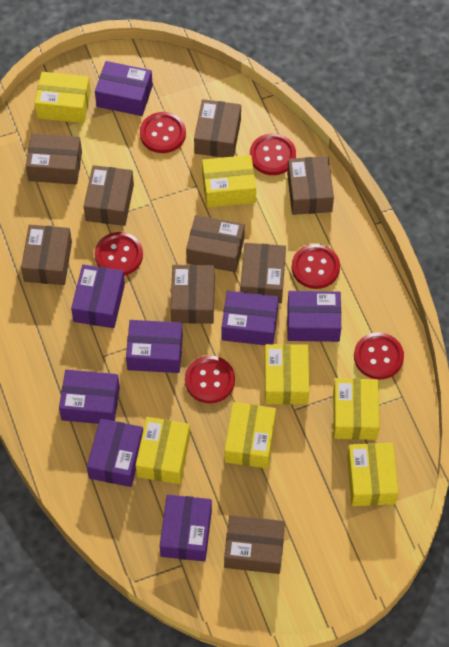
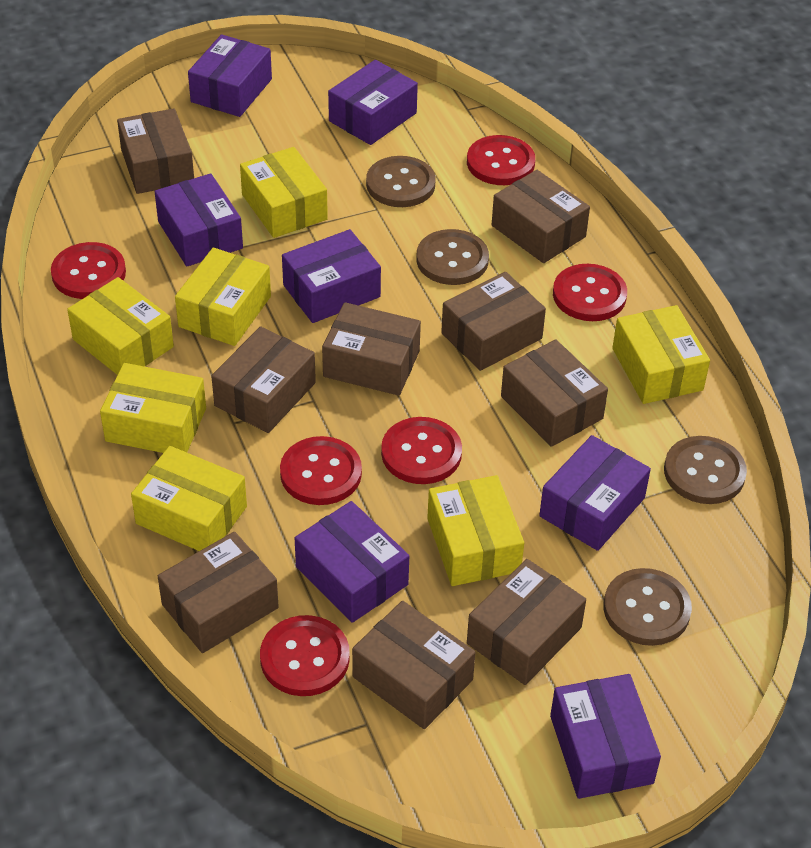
brown button: 0 -> 4
purple box: 8 -> 7

